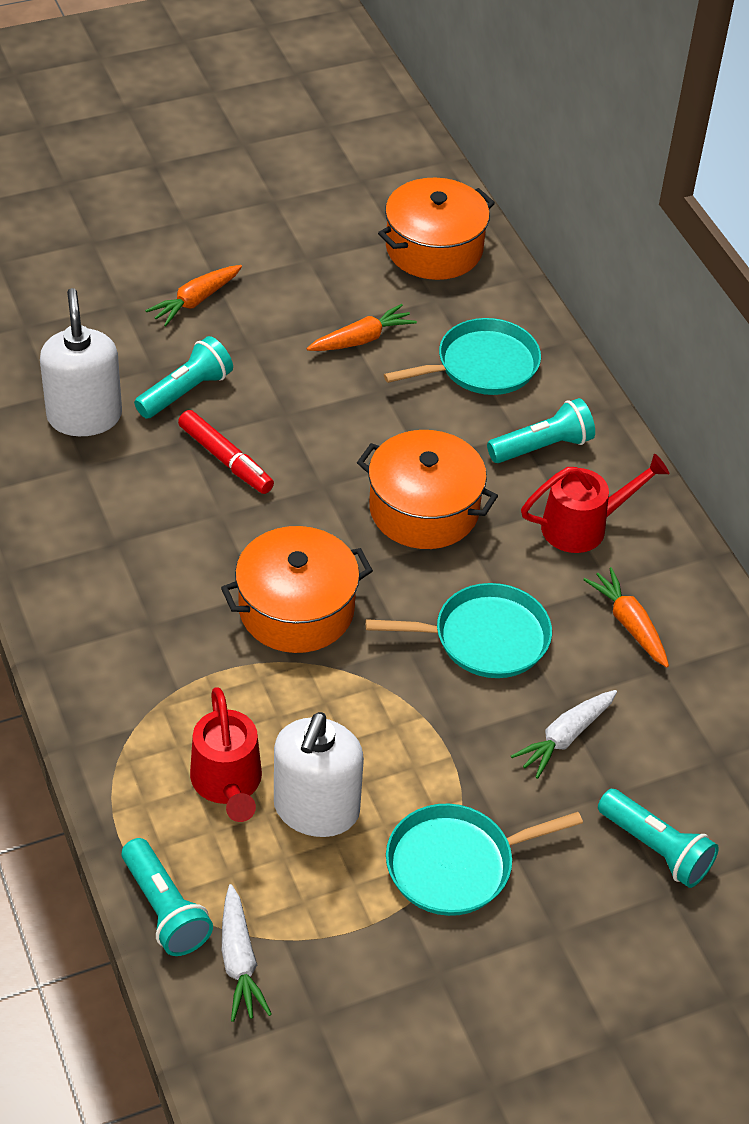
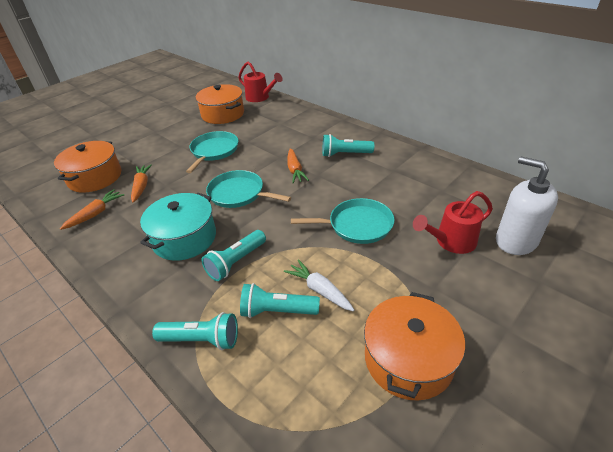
red marker: 1 -> 0
turquoise pot: 0 -> 1
white carrot: 2 -> 1
white soap dispenser: 2 -> 1

